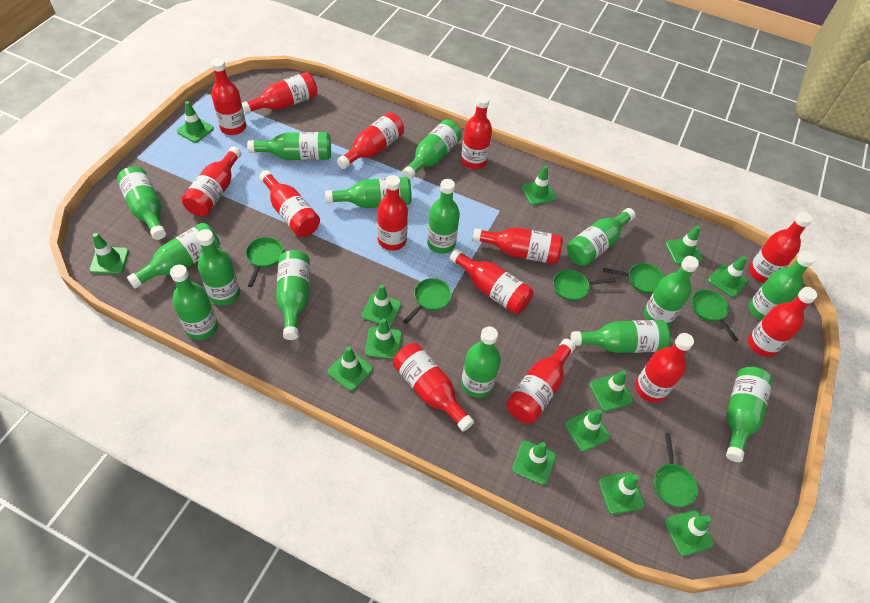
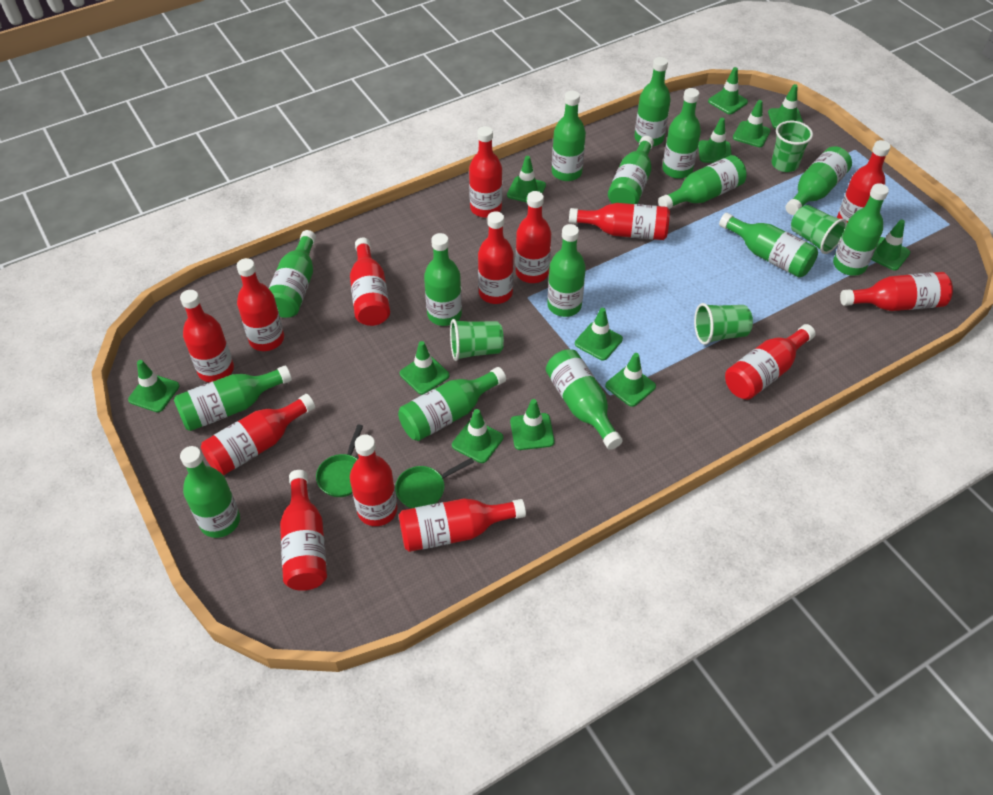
green cup: 0 -> 4
green pan: 6 -> 2
green traffic cone: 13 -> 12

